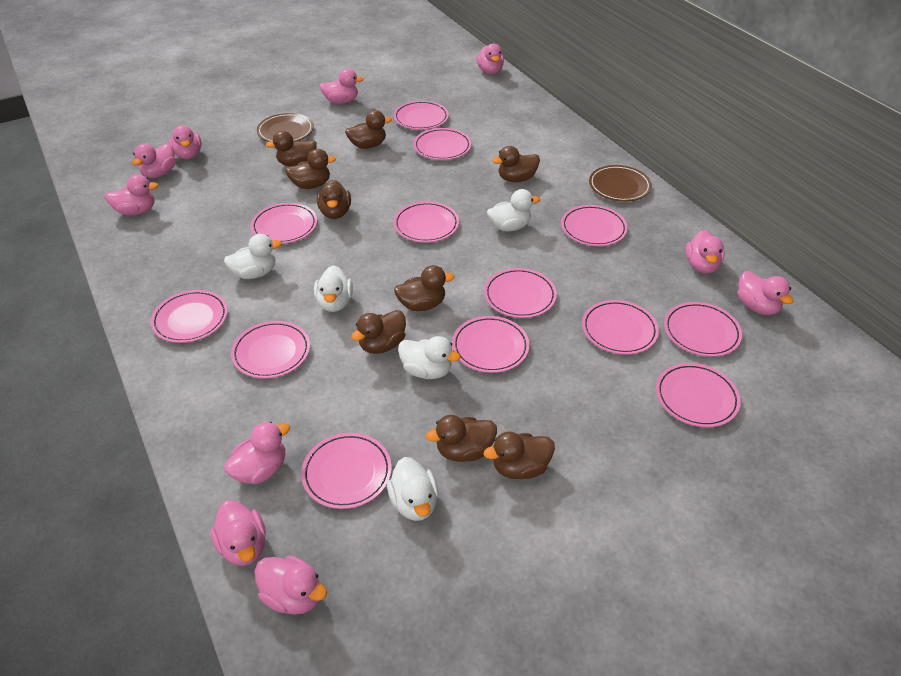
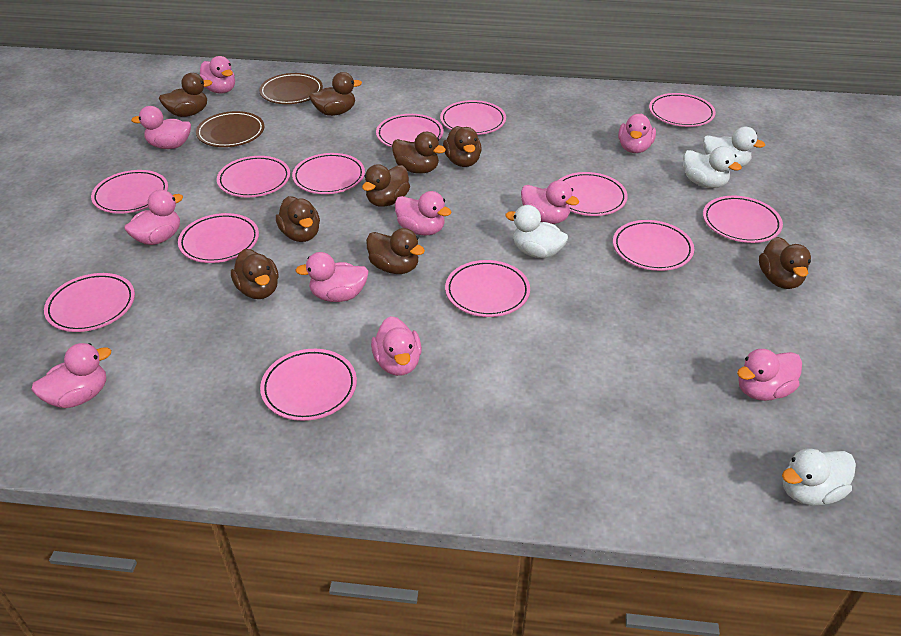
white duck: 5 -> 4

